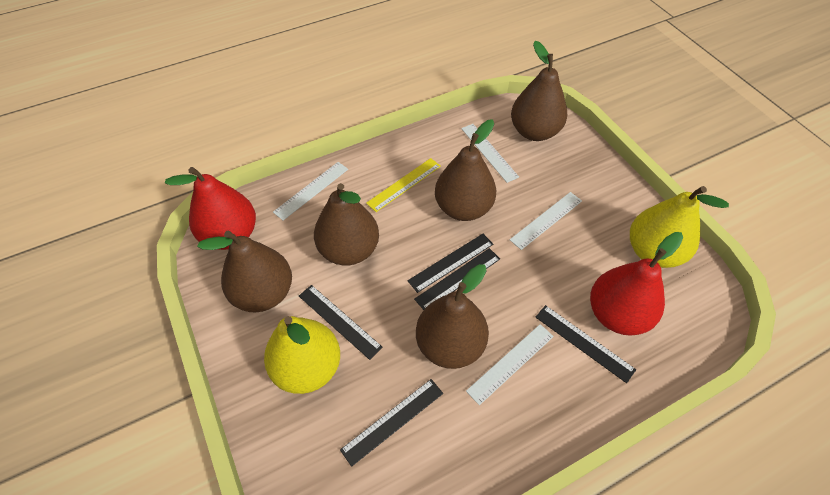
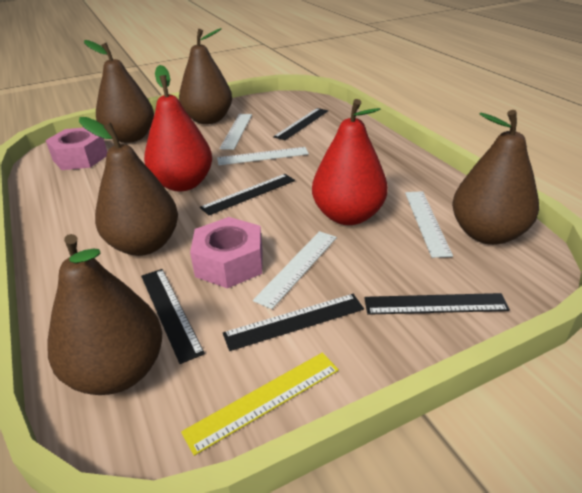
pink nut: 0 -> 2
yellow pear: 2 -> 0

